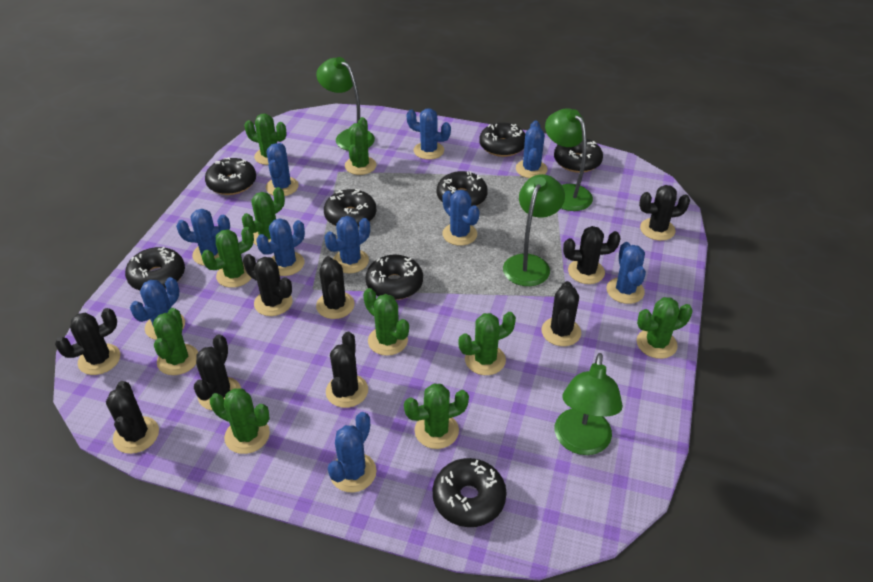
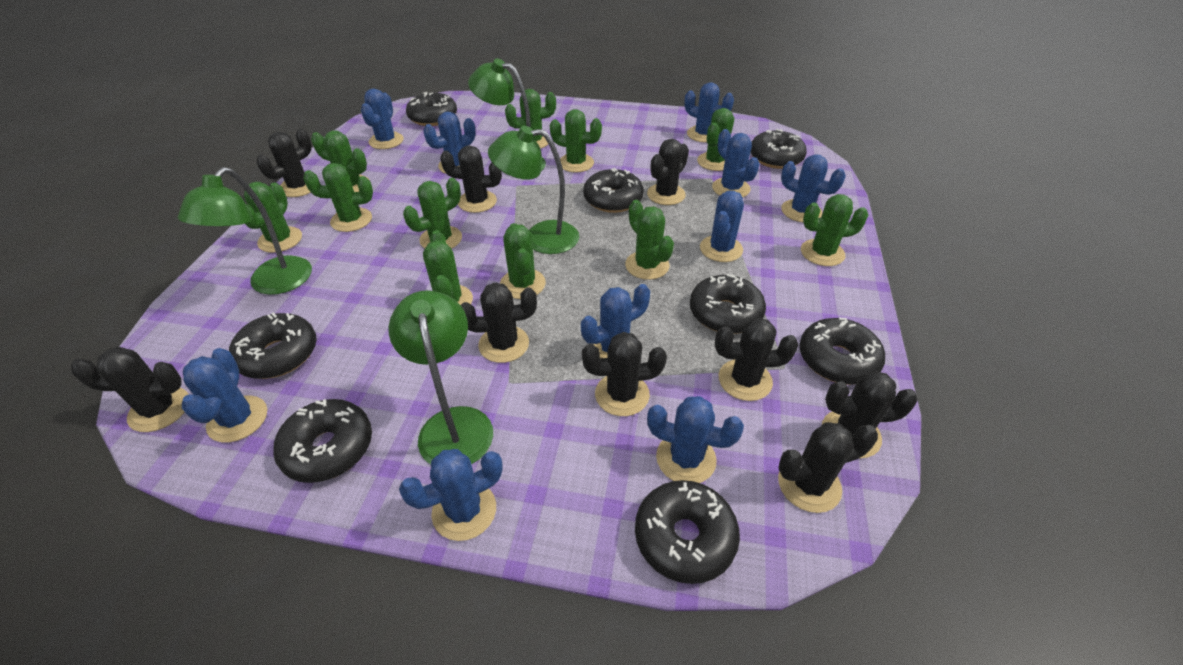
green cactus: 10 -> 11

